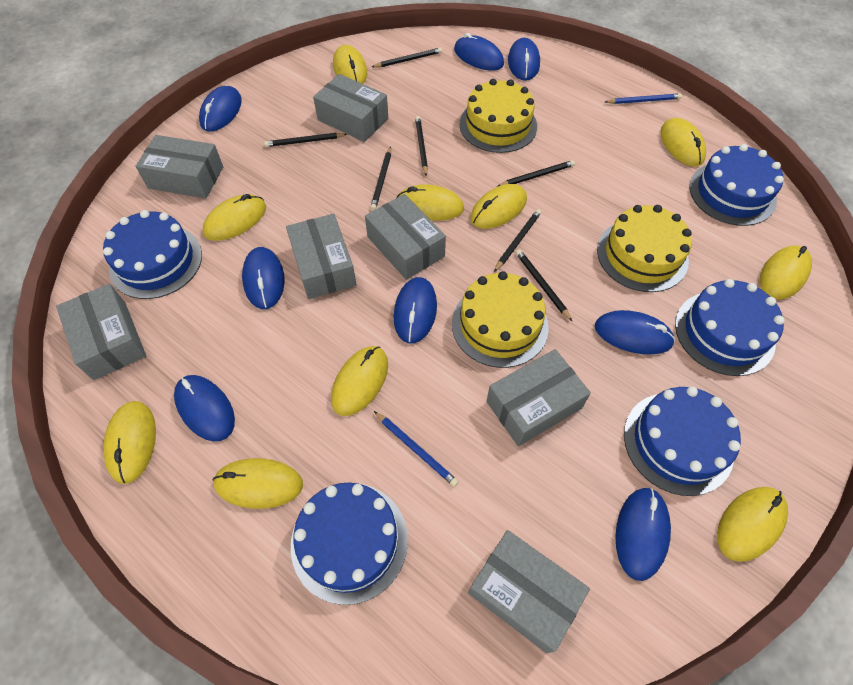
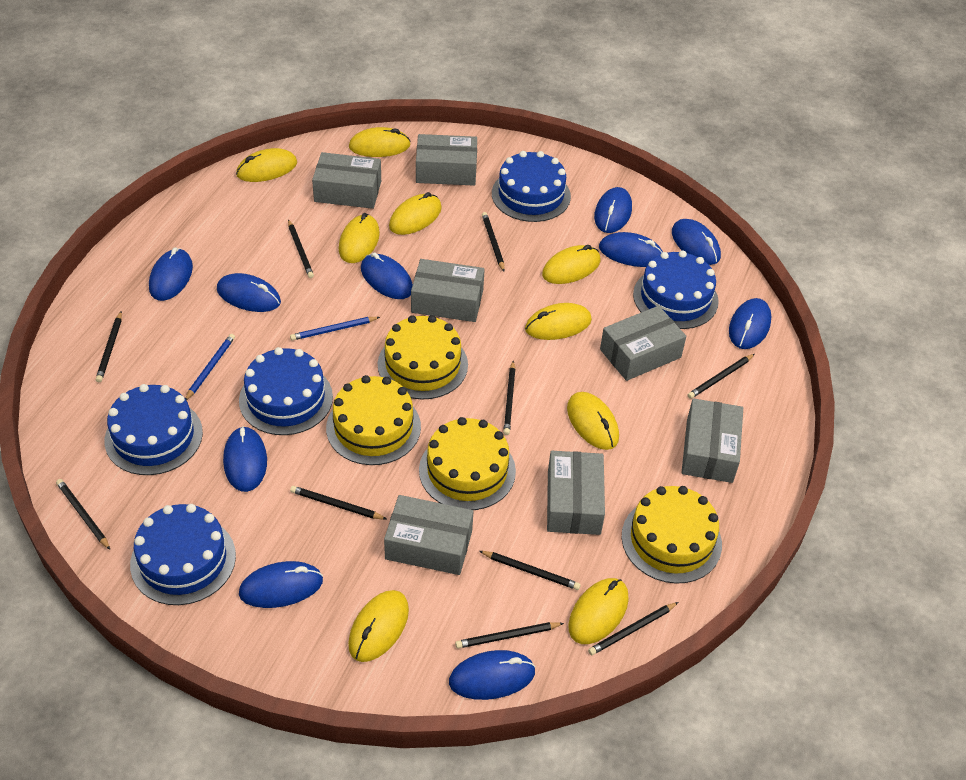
black pencil: 7 -> 10
blue mouse: 8 -> 10
yellow cake: 3 -> 4
yellow mouse: 10 -> 9

